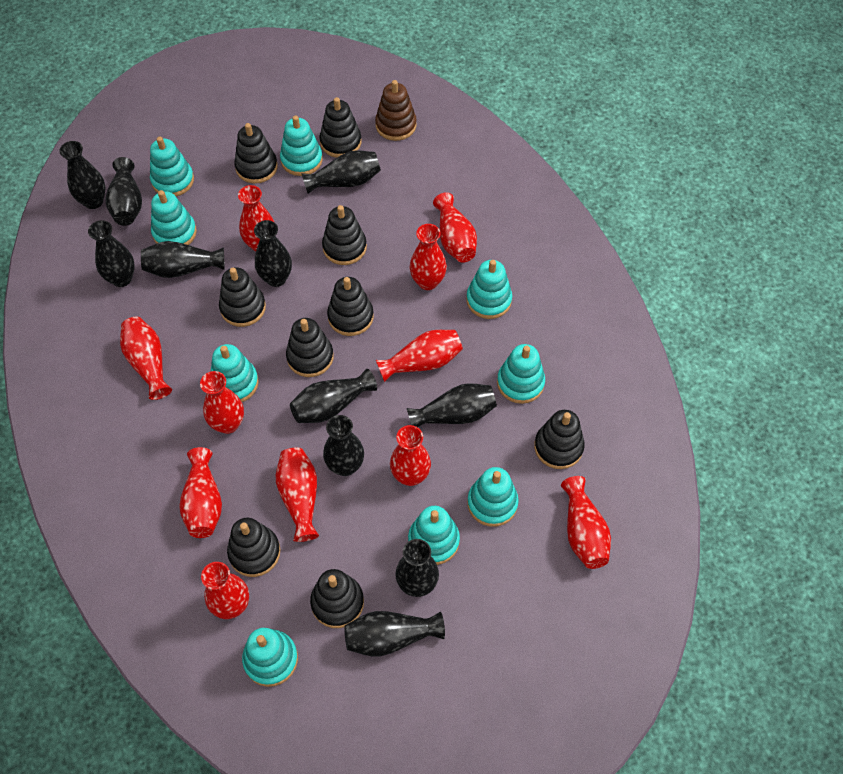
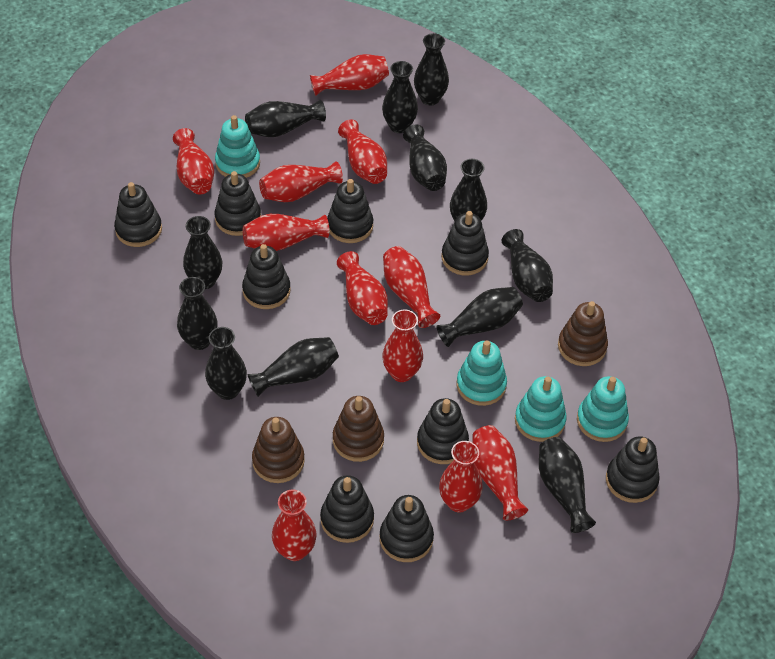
black vase: 11 -> 12
brown stacking toy: 1 -> 3
turquoise stacking toy: 9 -> 4

